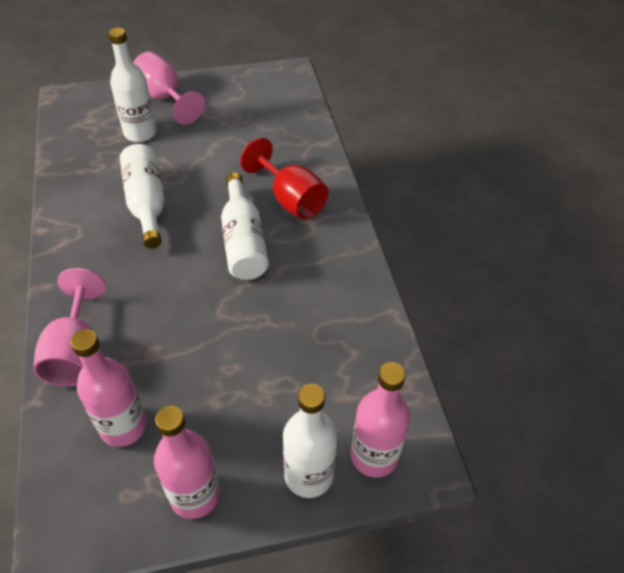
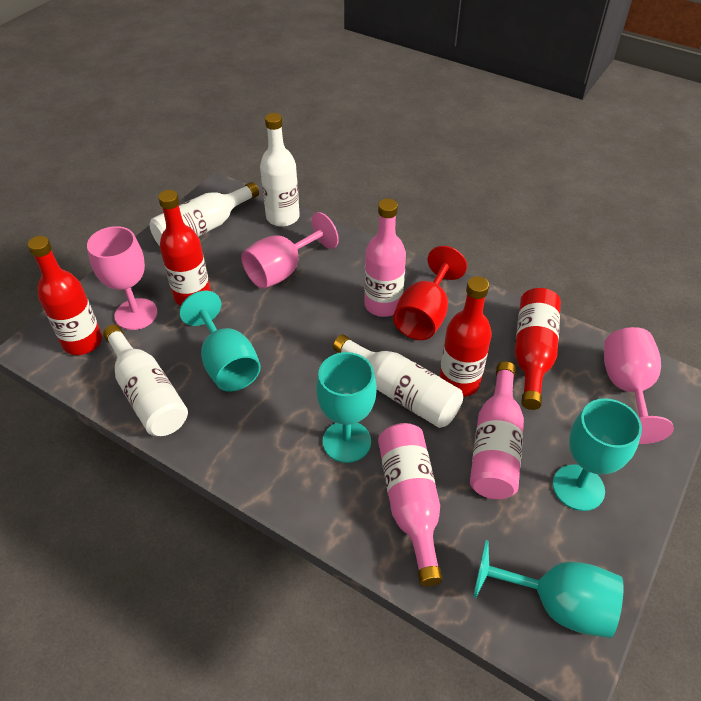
pink goblet: 2 -> 3
red bottle: 0 -> 4
turquoise goblet: 0 -> 4

